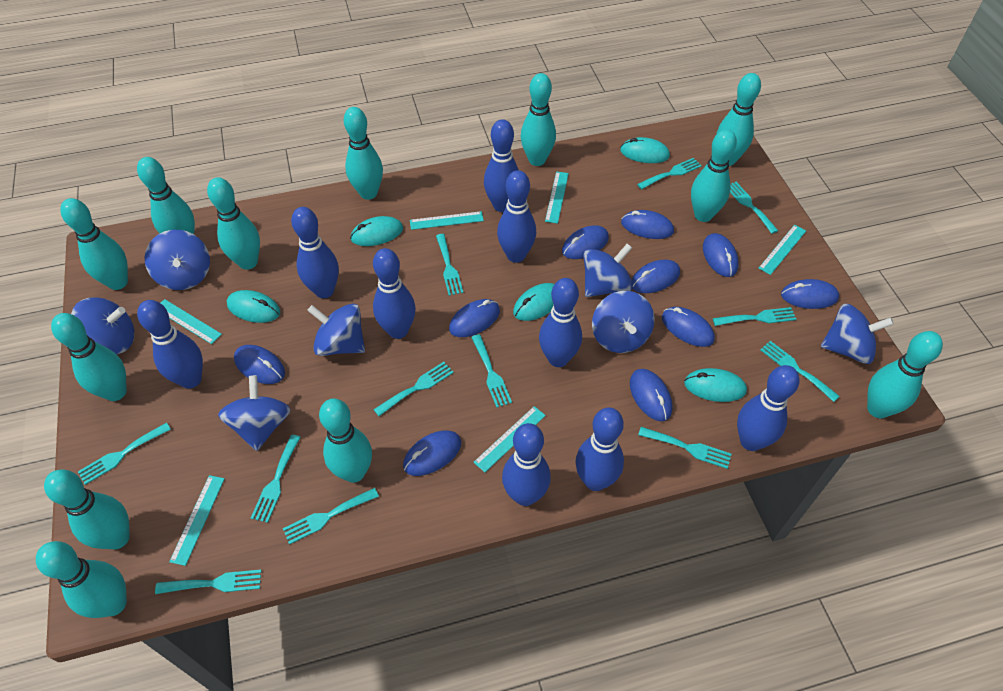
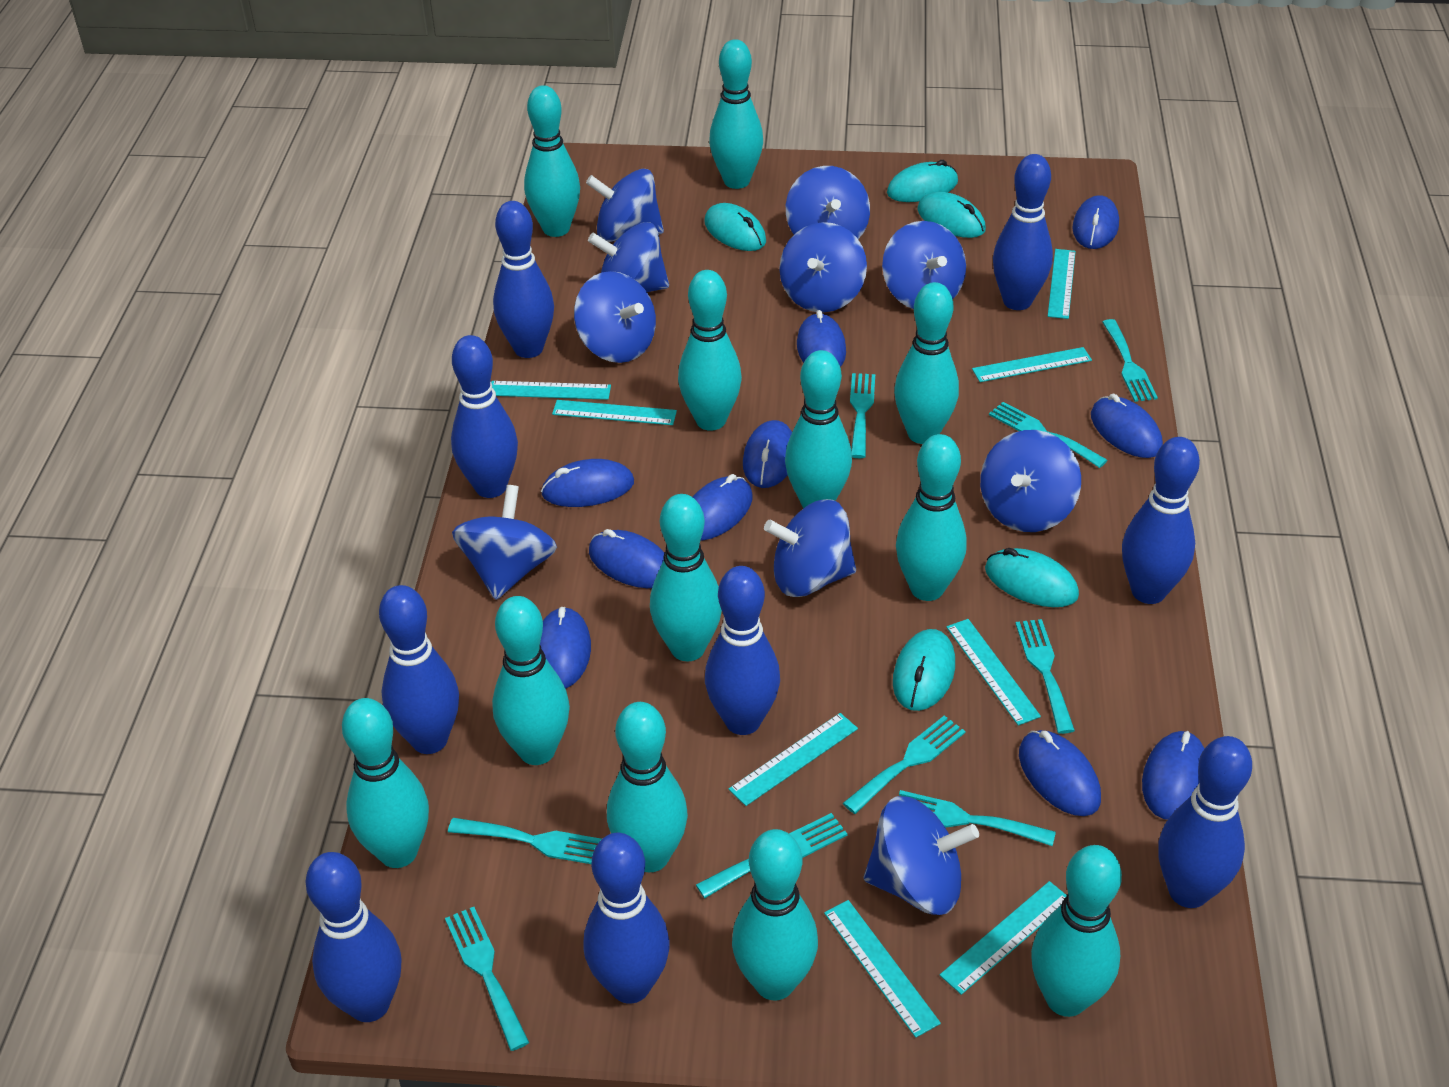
blue spinning top: 7 -> 10
turquoise fork: 12 -> 9
turquoise ruler: 6 -> 8

